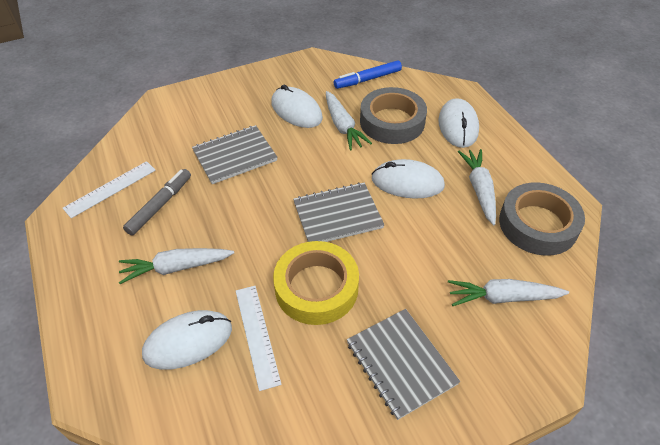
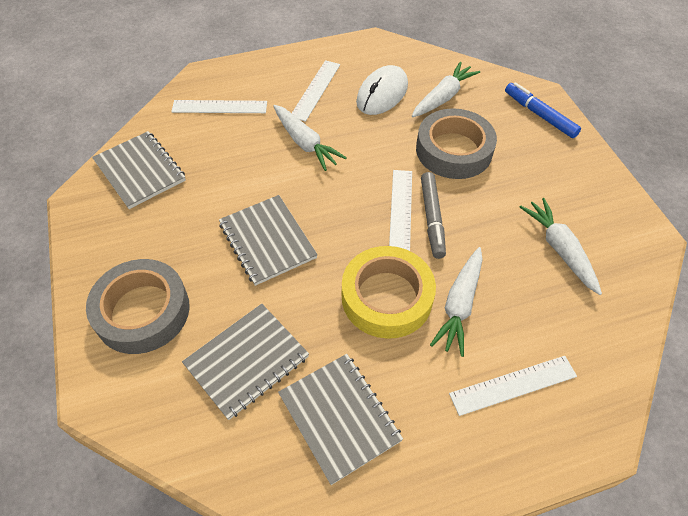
grey notebook: 3 -> 4
white mouse: 4 -> 1
white ruler: 2 -> 4

